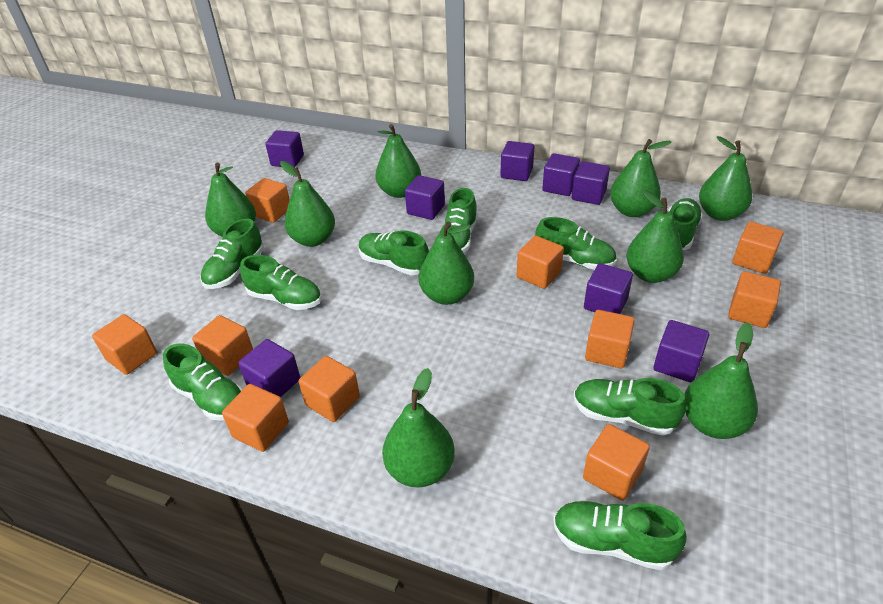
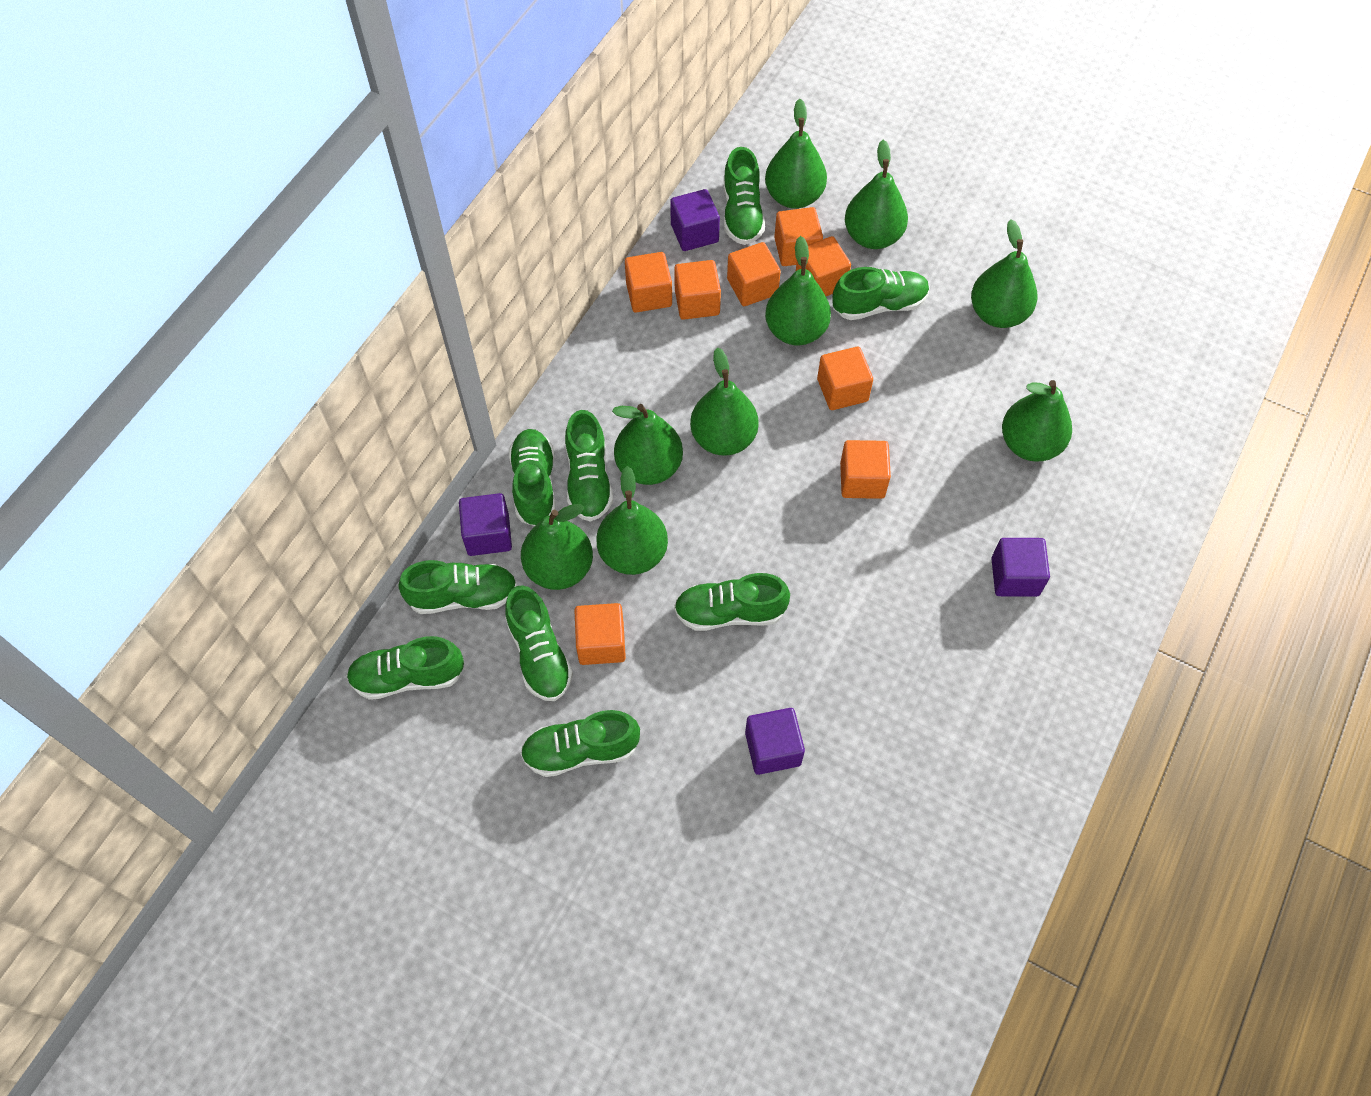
orange cube: 10 -> 8
purple cube: 8 -> 4

